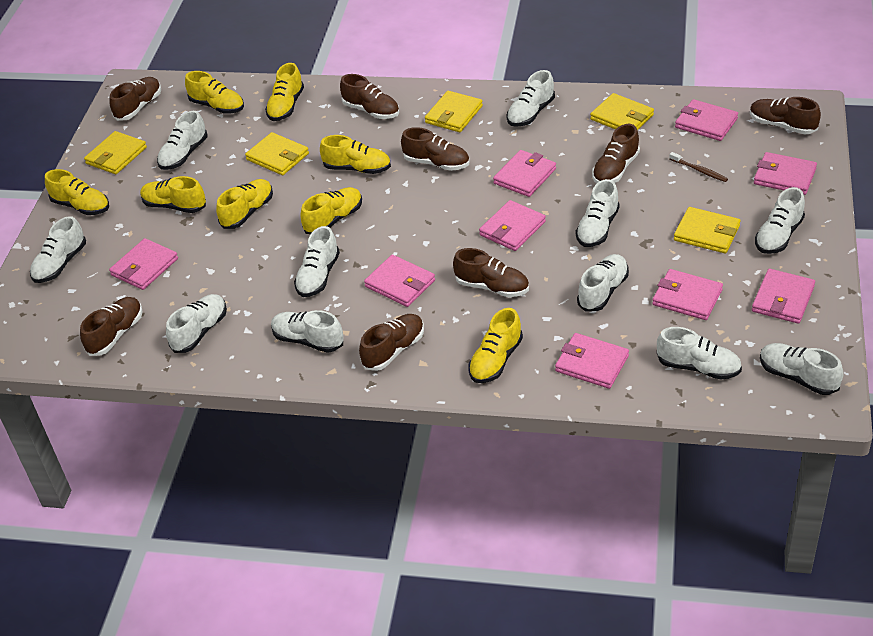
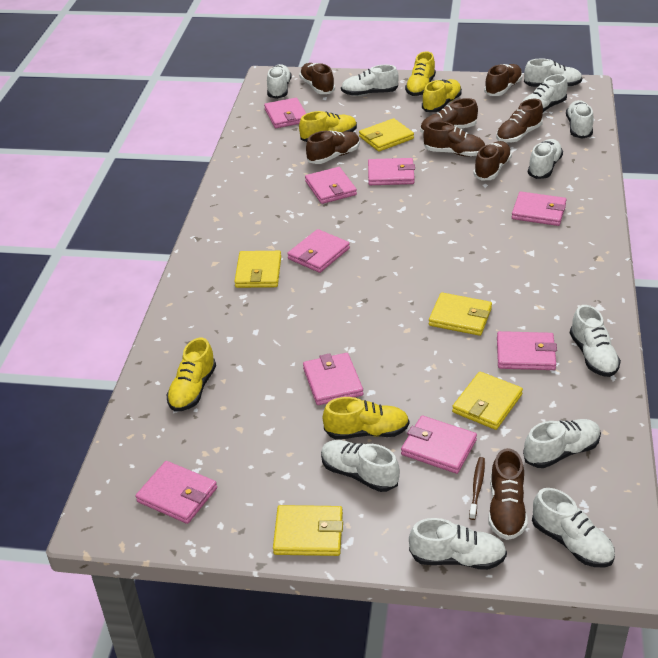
yellow shoe: 8 -> 5

